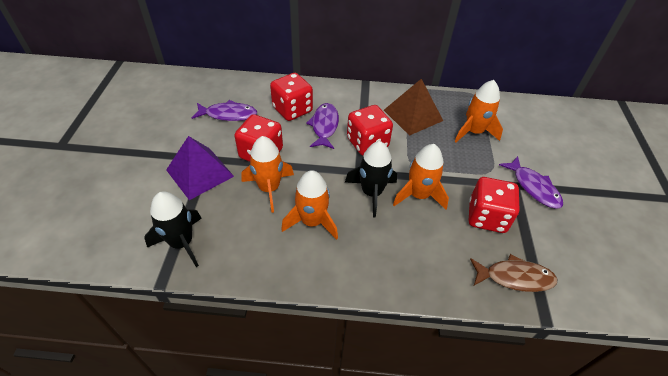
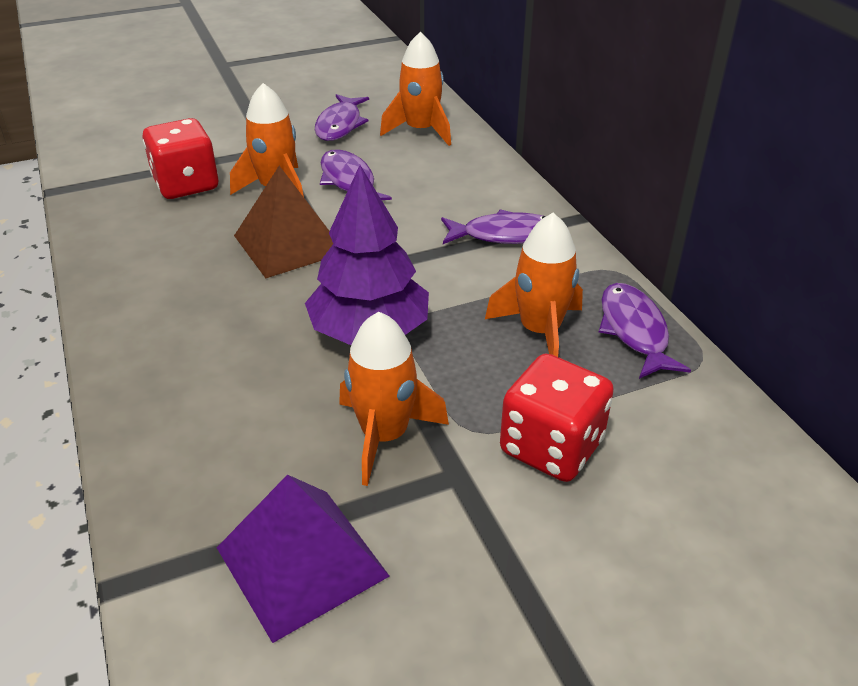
black rocket: 2 -> 0
brown fish: 1 -> 0
purple fish: 3 -> 4
purple tree: 0 -> 1
red dice: 4 -> 2

